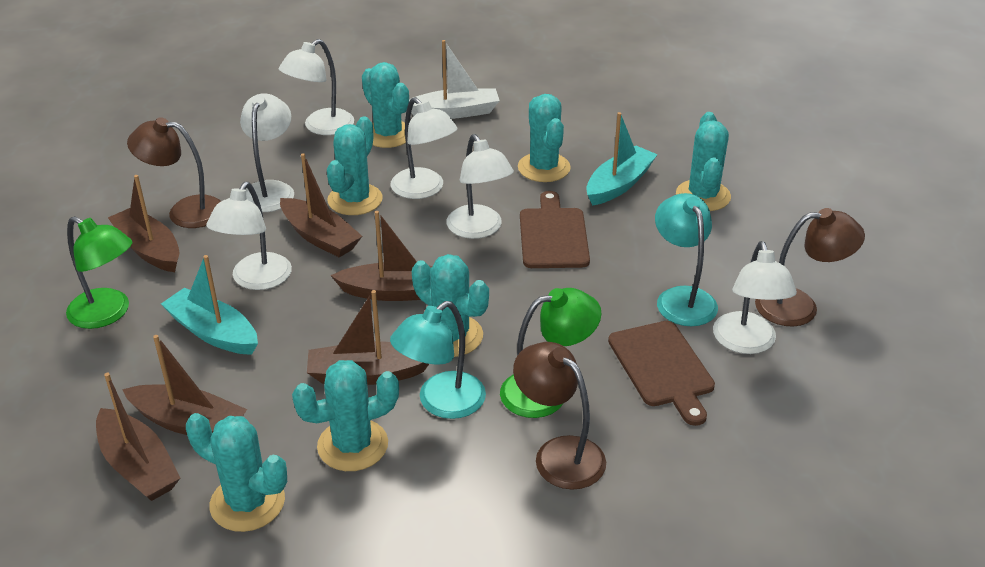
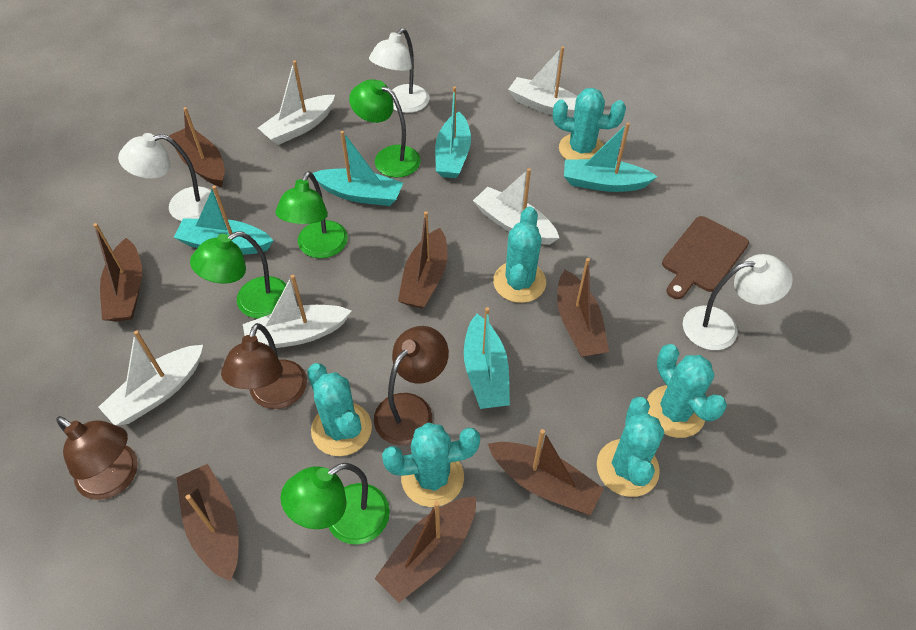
brown boat: 6 -> 7
brown cutting board: 2 -> 1
green lamp: 2 -> 4
turquoise boat: 2 -> 5
turquoise cactus: 7 -> 6
turquoise lamp: 2 -> 0
white boat: 1 -> 5
white lamp: 6 -> 3

